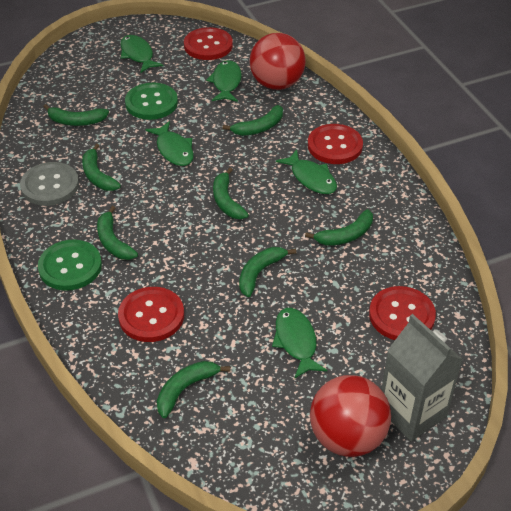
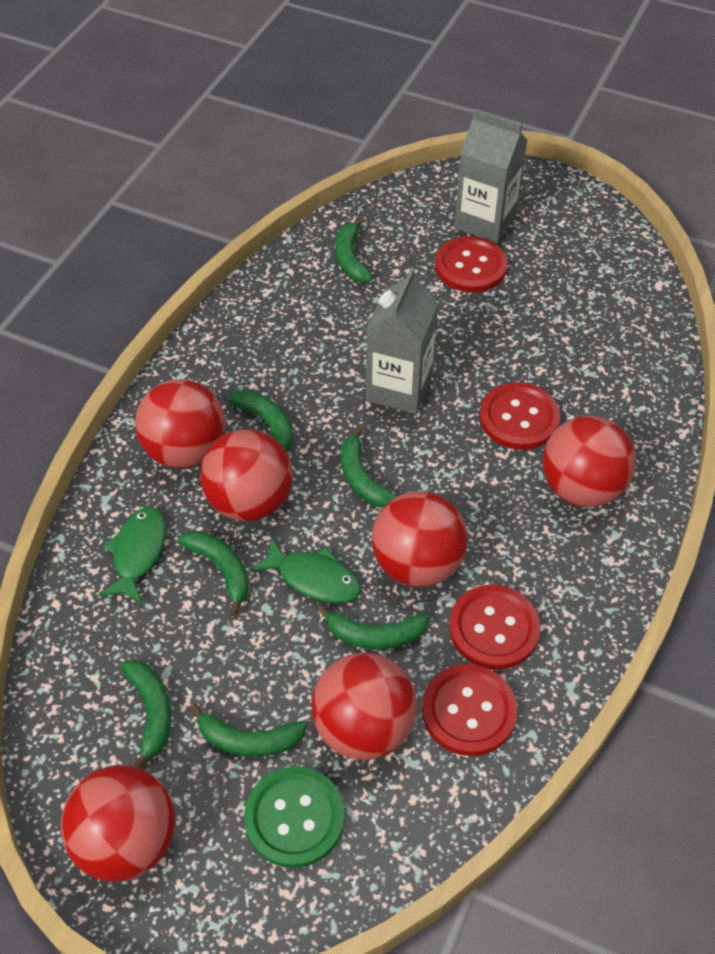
green banana: 8 -> 7
green button: 2 -> 1
green fish: 5 -> 2
grey button: 1 -> 0
grey carton: 1 -> 2
red ball: 2 -> 6

